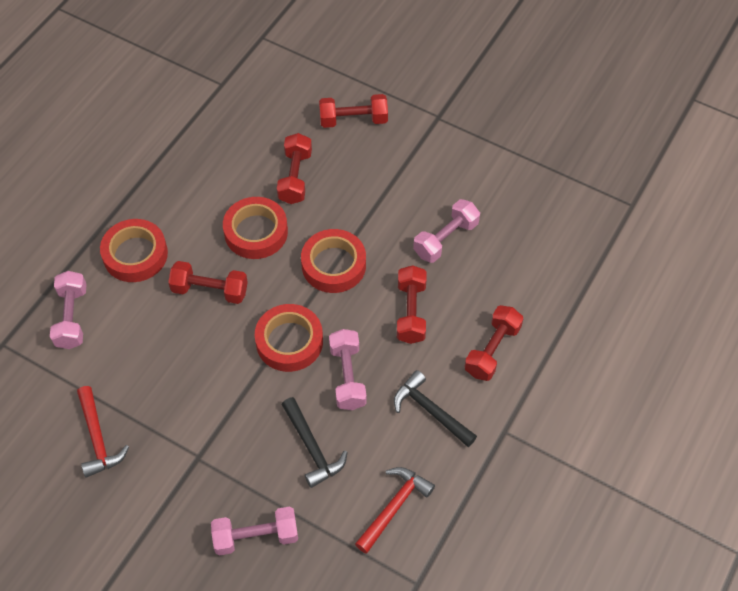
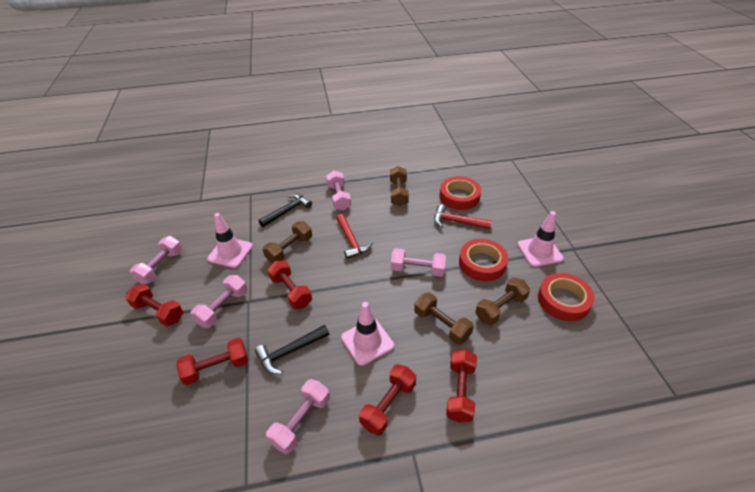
brown dumbbell: 0 -> 4
pink dumbbell: 4 -> 5
pink traffic cone: 0 -> 3
red tape: 4 -> 3

